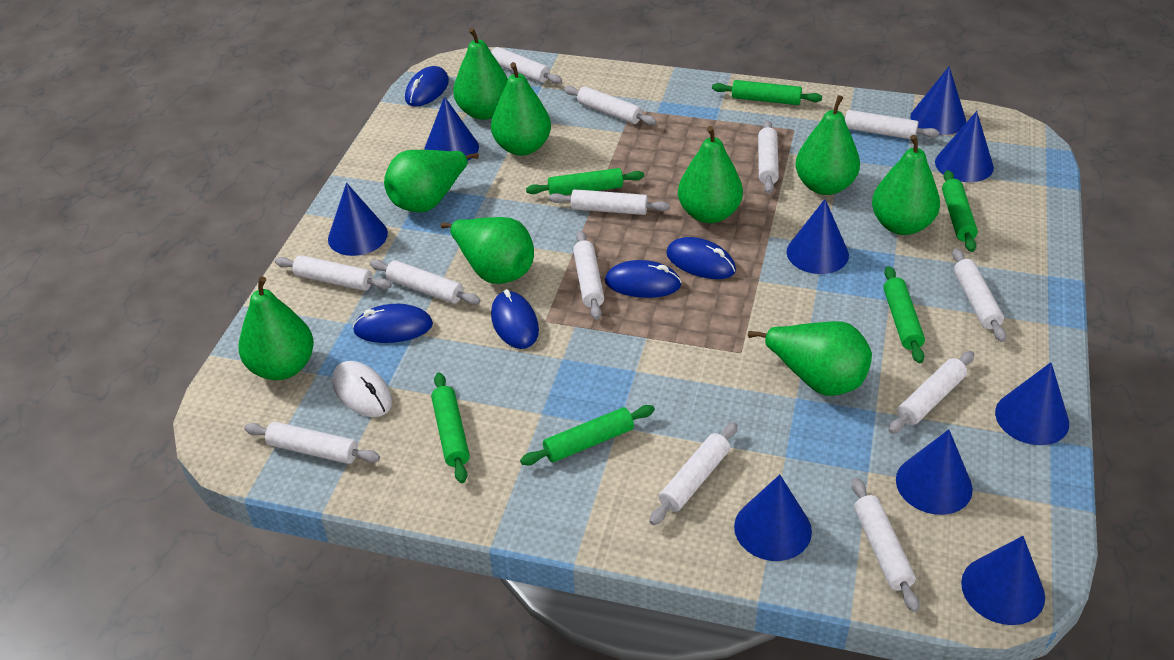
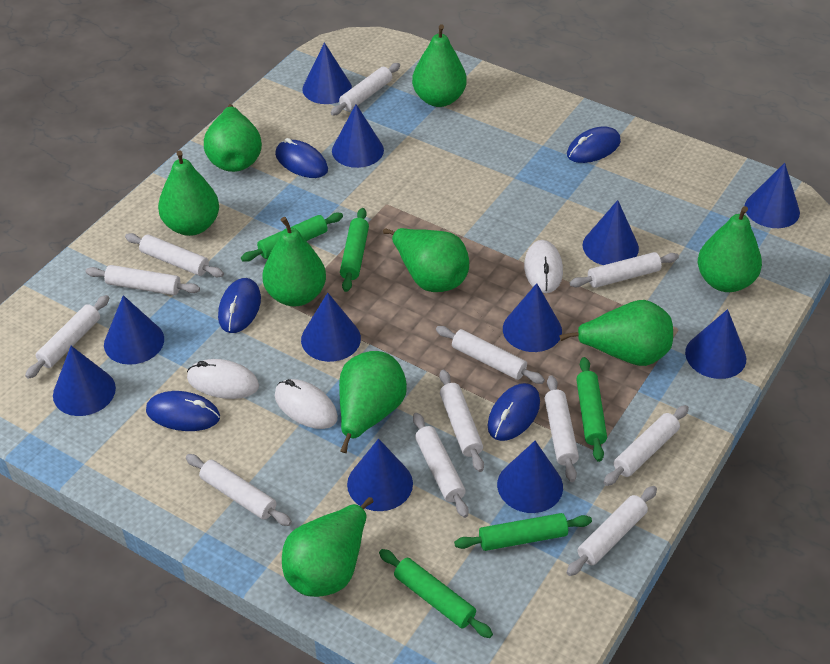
blue cone: 9 -> 11
green rolling pin: 6 -> 5
white mouse: 1 -> 3
white rolling pin: 13 -> 12

